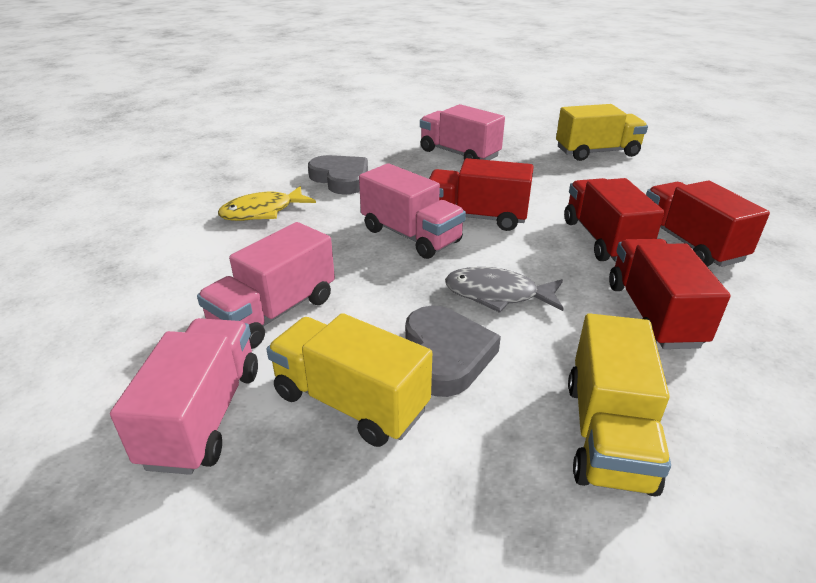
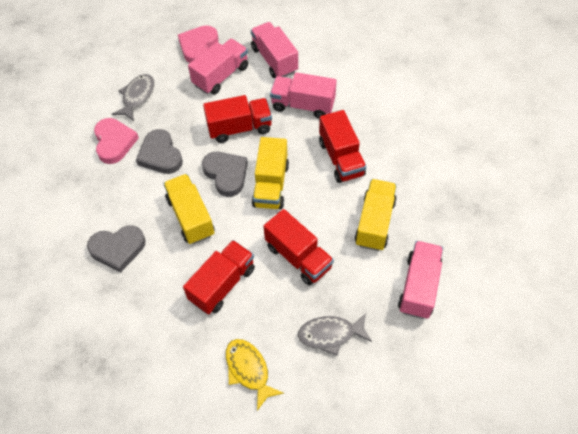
grey fish: 1 -> 2
grey heart: 2 -> 3
pink heart: 0 -> 2

